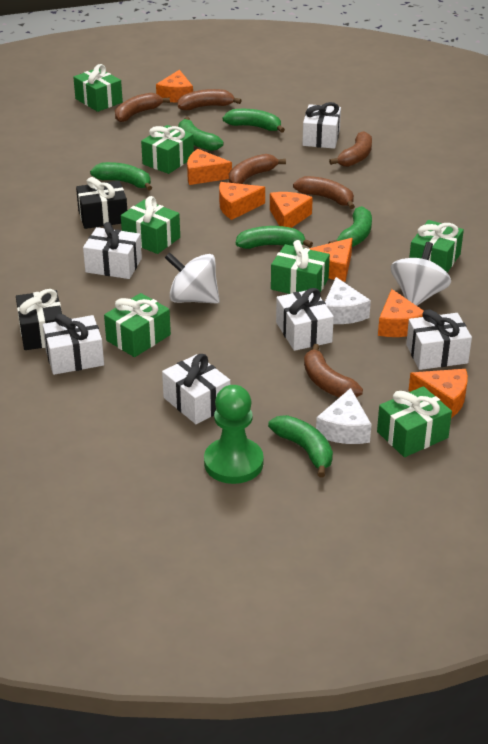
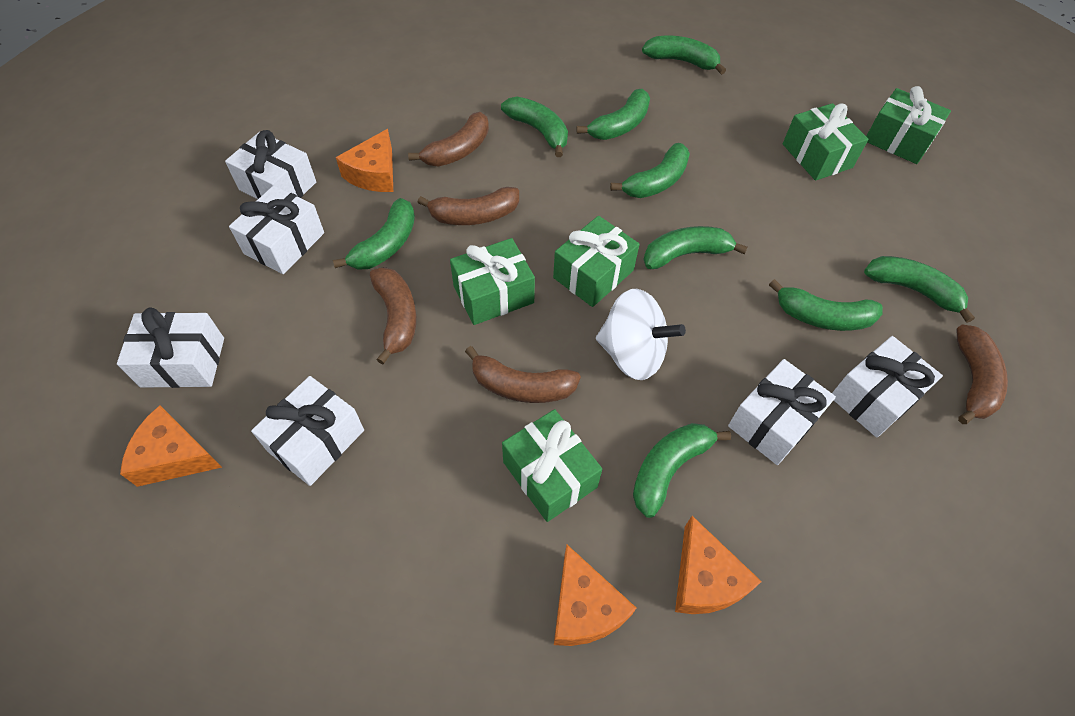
black gift: 2 -> 0
brown banana: 6 -> 5
green banana: 6 -> 9
green gift: 7 -> 5
green pawn: 1 -> 0
orange cheese: 7 -> 4
white cheese: 2 -> 0
white spinning top: 2 -> 1

